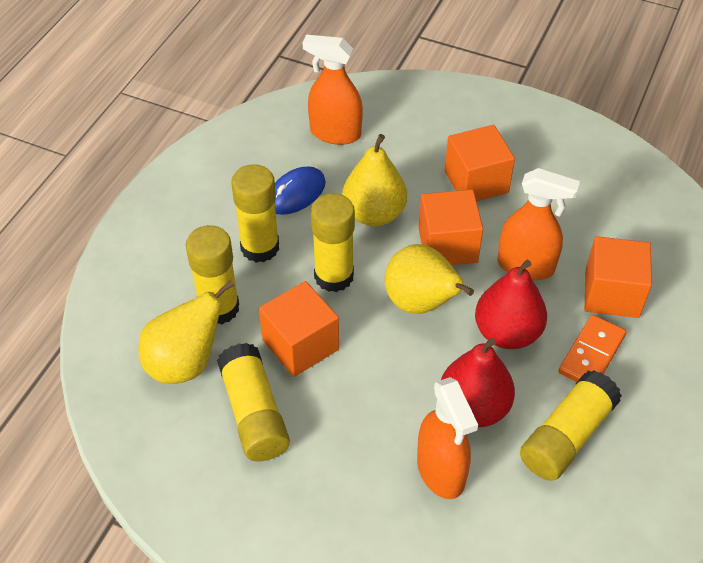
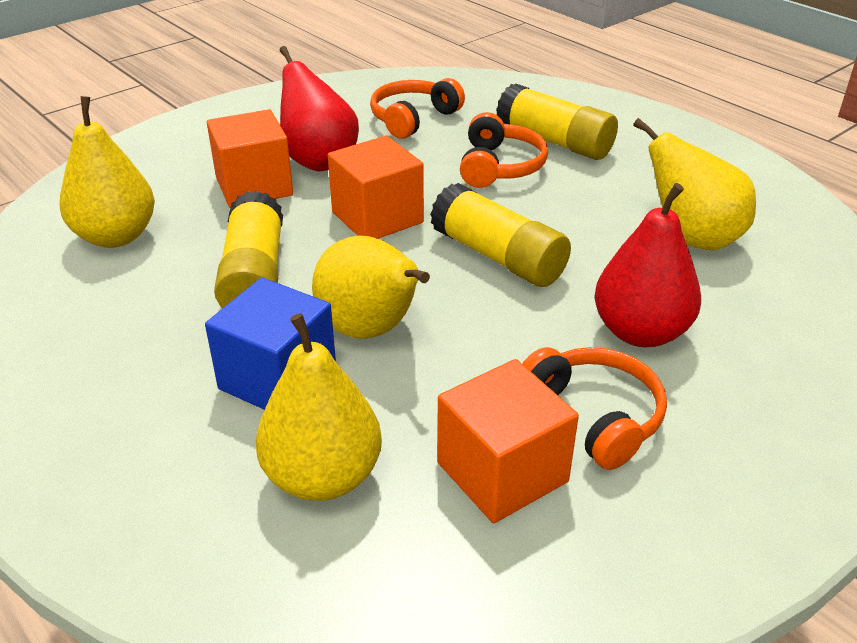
blue cube: 0 -> 1
blue mouse: 1 -> 0
orange cube: 4 -> 3
orange domino: 1 -> 0
orange headphones: 0 -> 3
orange spray bottle: 3 -> 0
yellow glue stick: 5 -> 3
yellow pear: 3 -> 4

